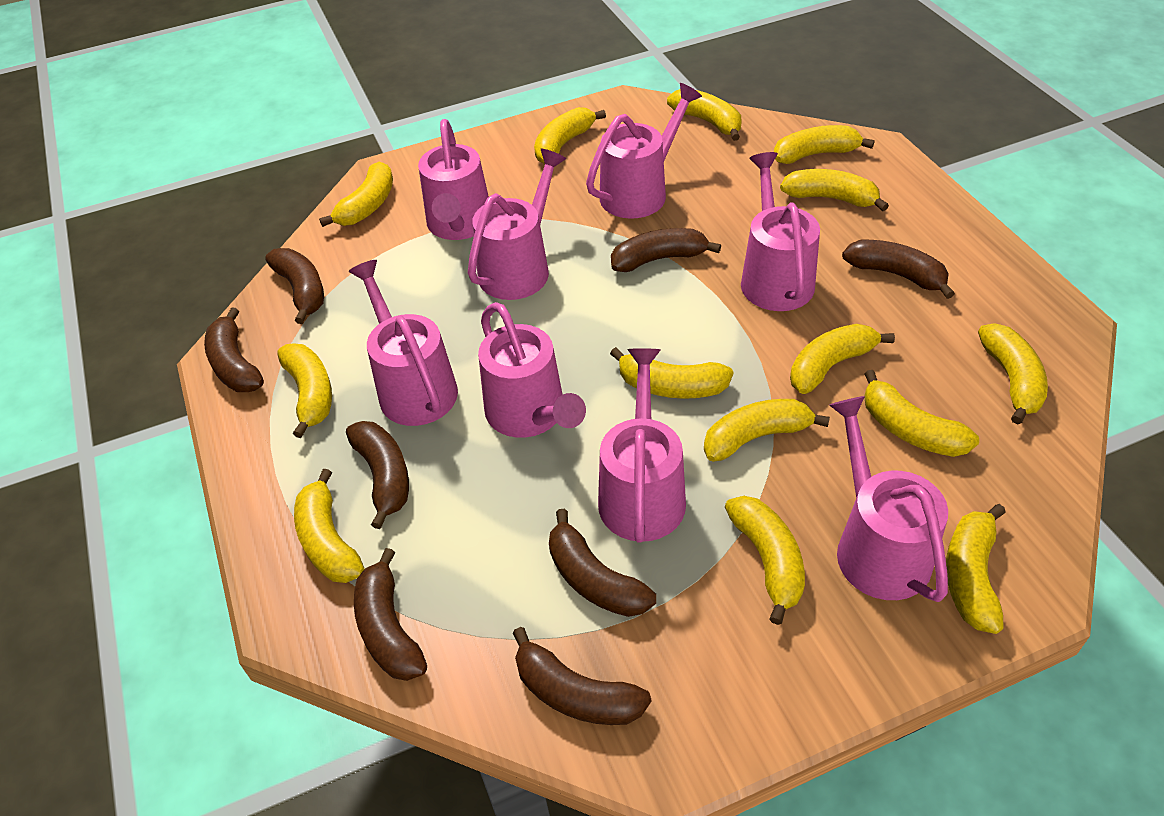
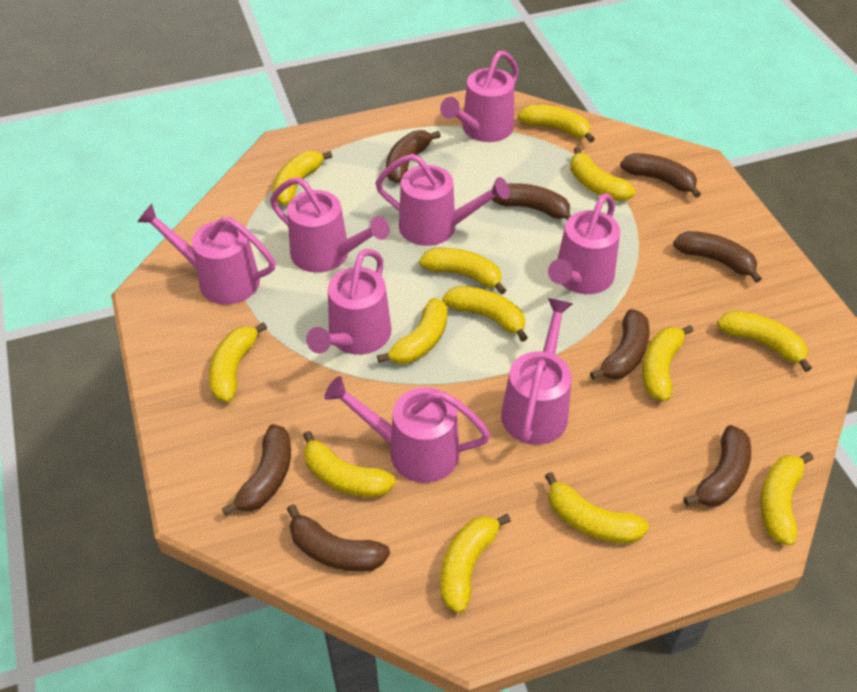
yellow banana: 14 -> 13

